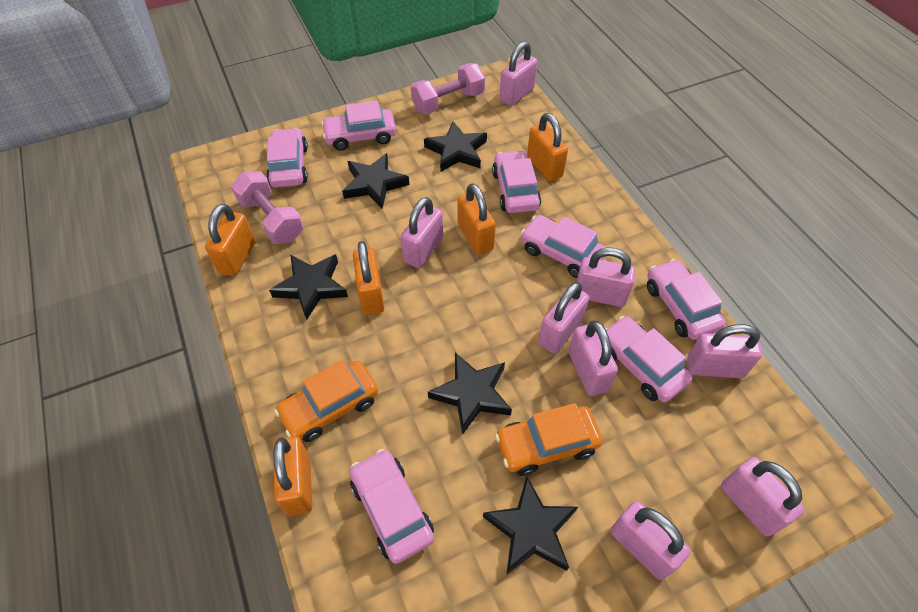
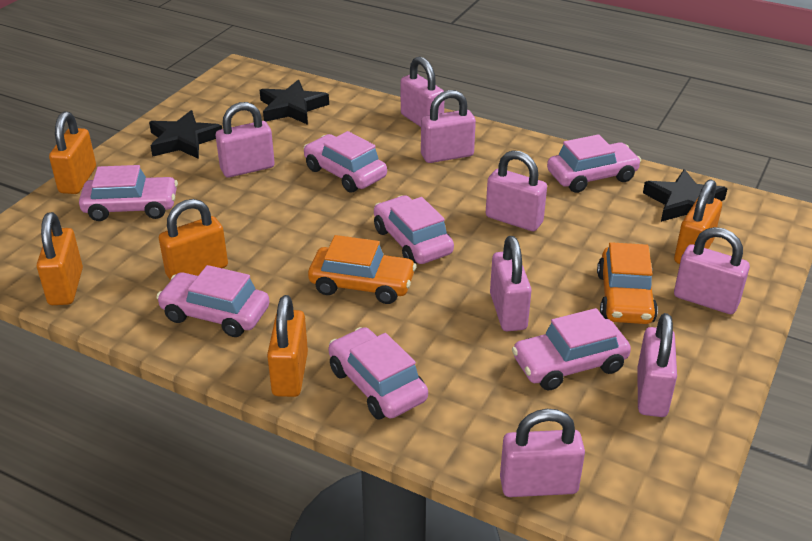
black star: 5 -> 3
pink dumbbell: 2 -> 0

